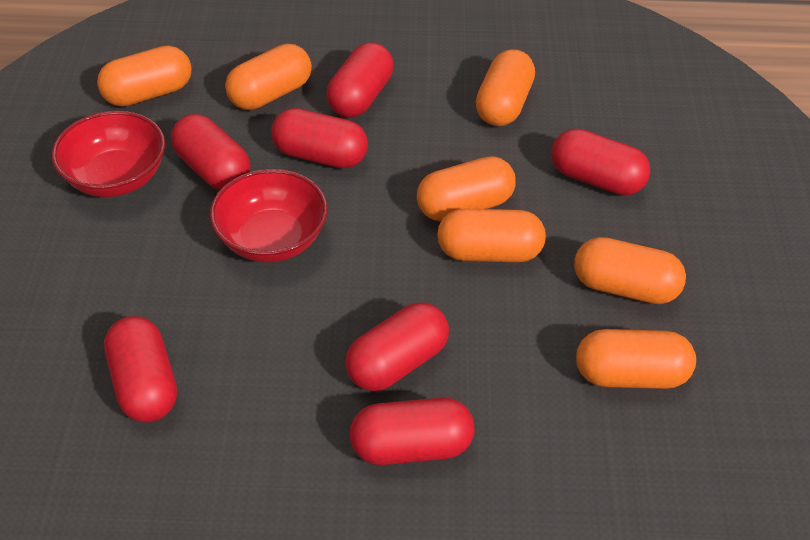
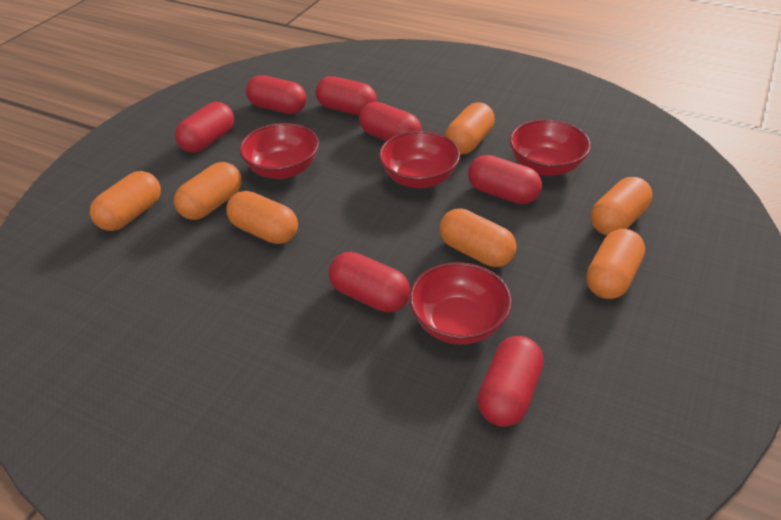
red bowl: 2 -> 4

